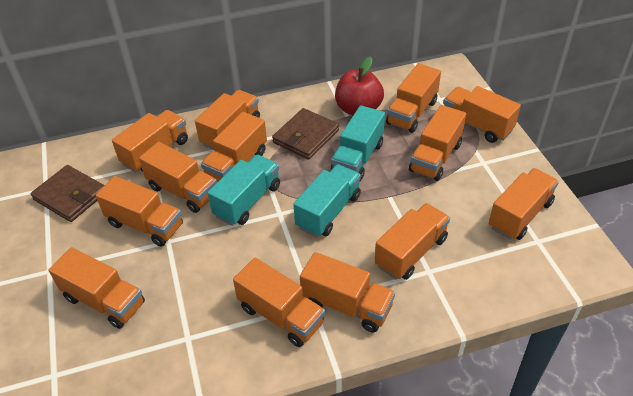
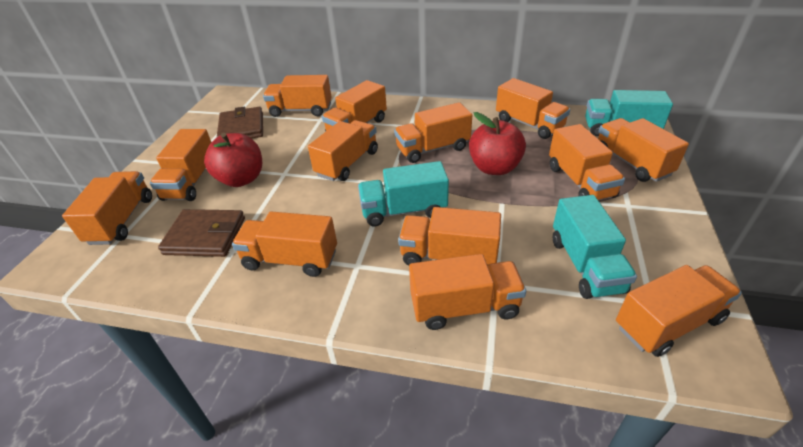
red apple: 1 -> 2

